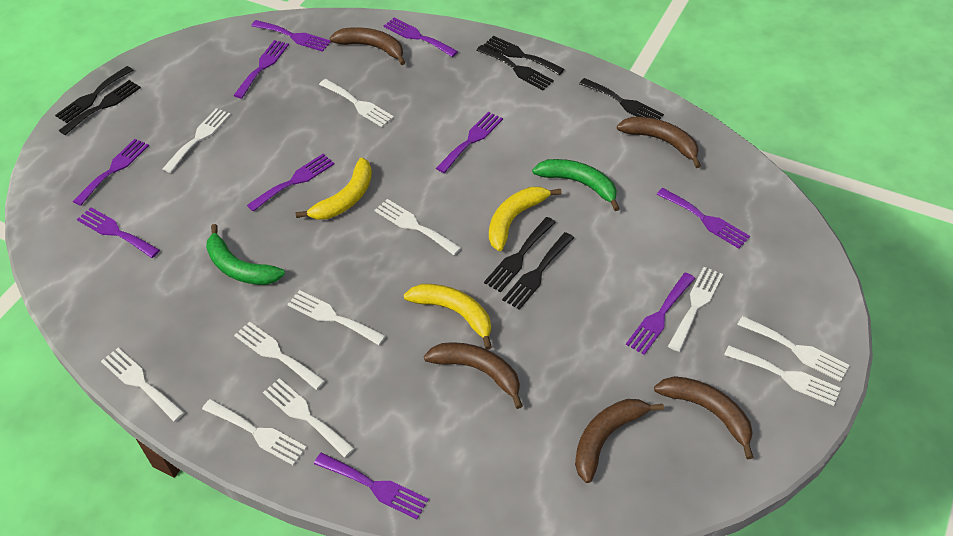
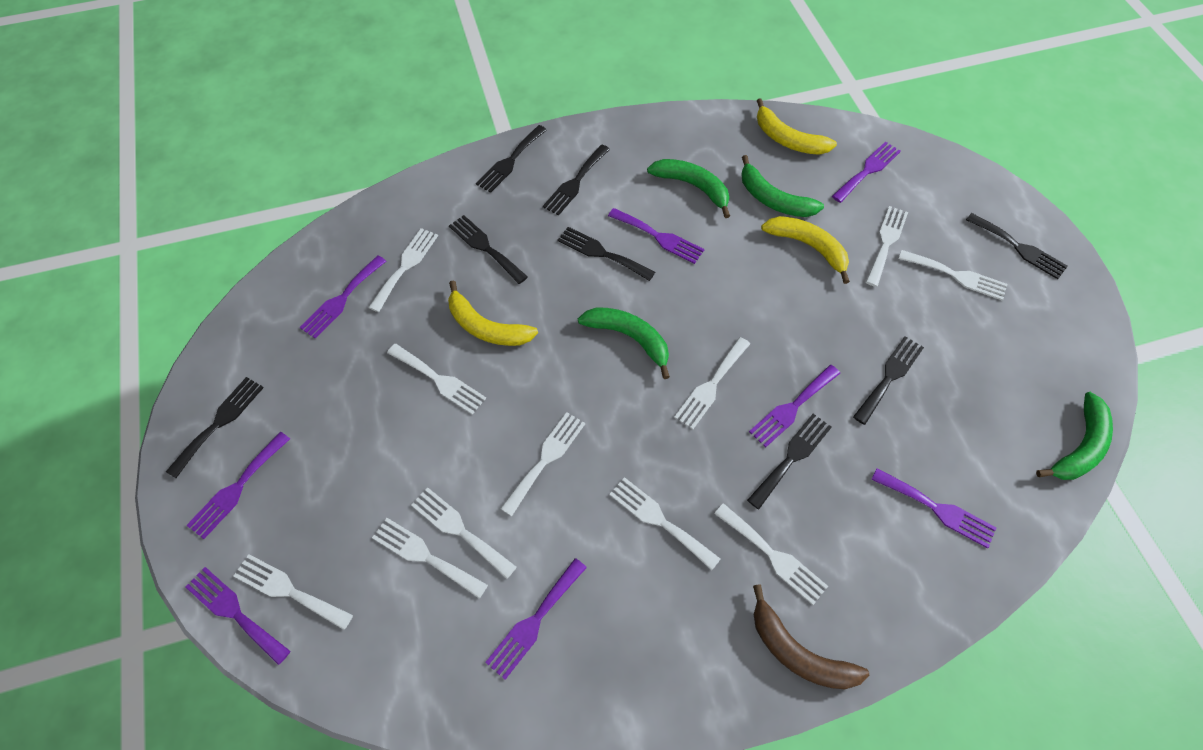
black fork: 7 -> 8
brown banana: 5 -> 1
green banana: 2 -> 4
purple fork: 10 -> 8

